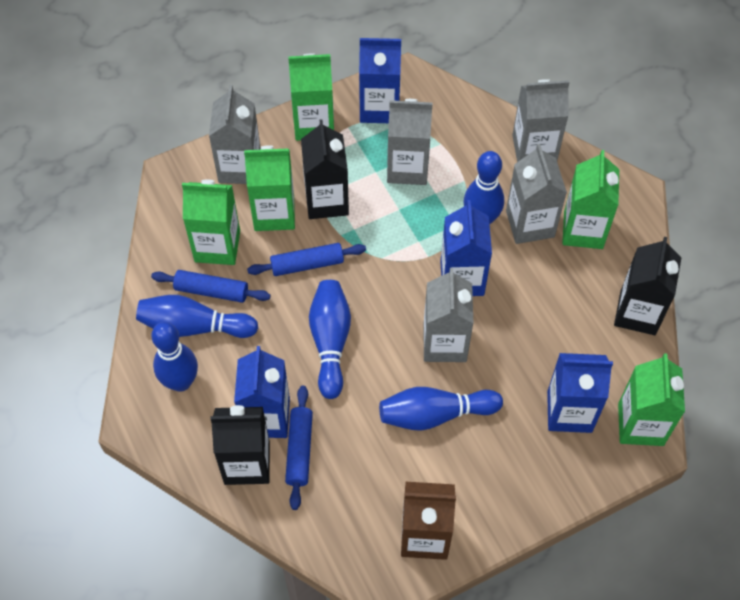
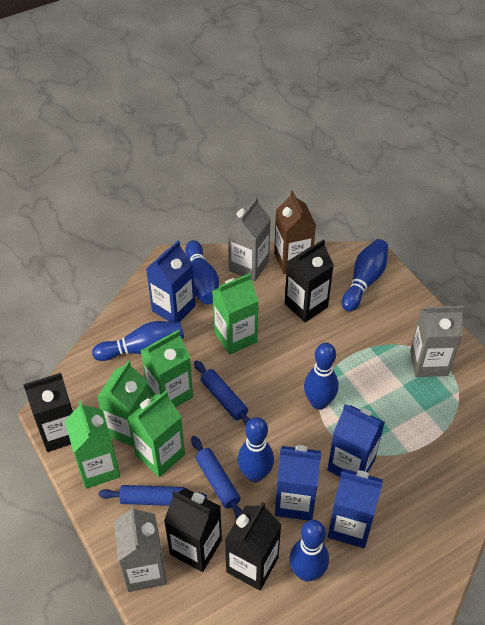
black carton: 3 -> 4
blue bowling pin: 5 -> 6
grey carton: 5 -> 3

